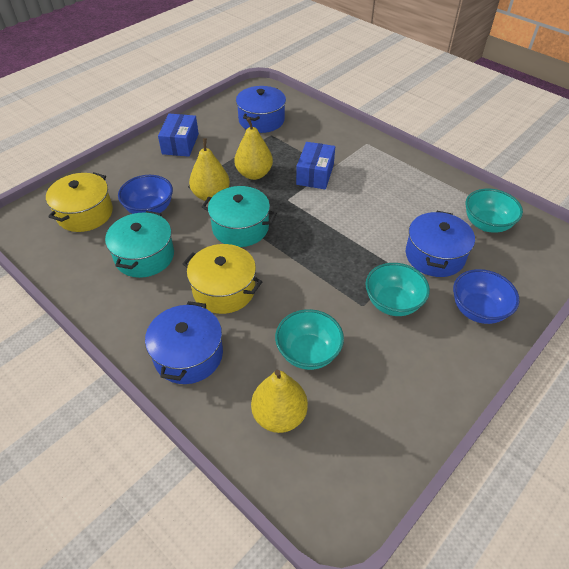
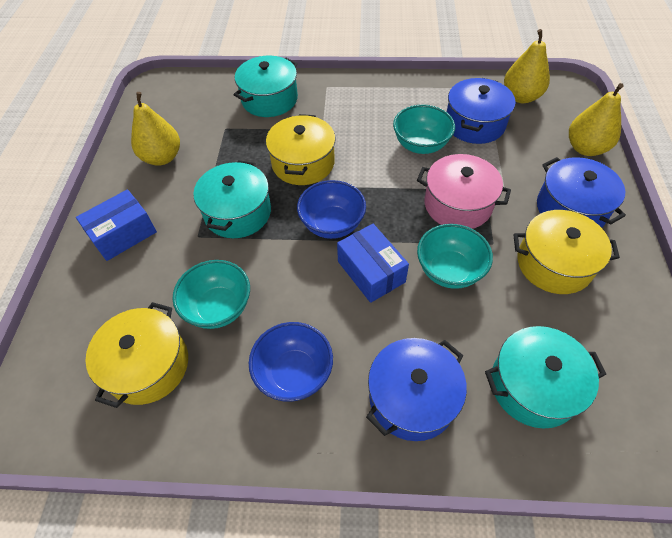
pink pot: 0 -> 1
turquoise pot: 2 -> 3
yellow pot: 2 -> 3

